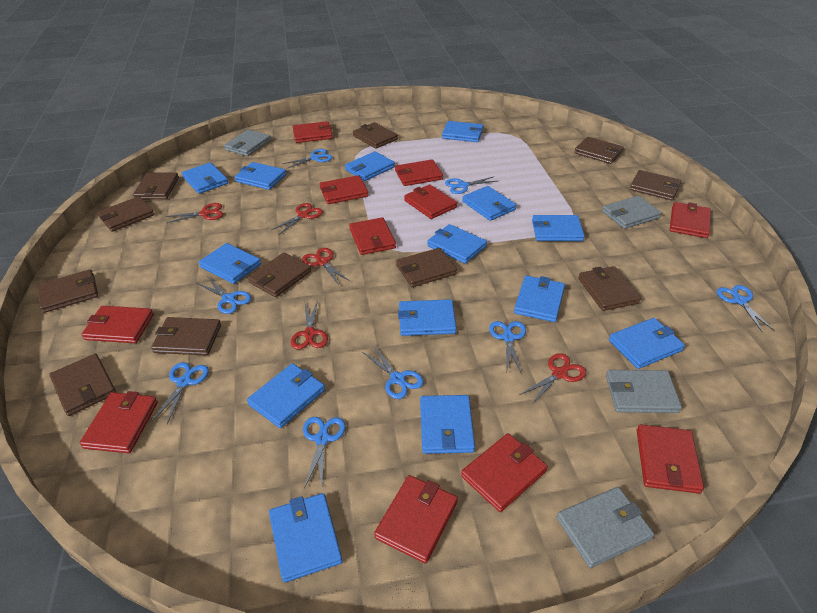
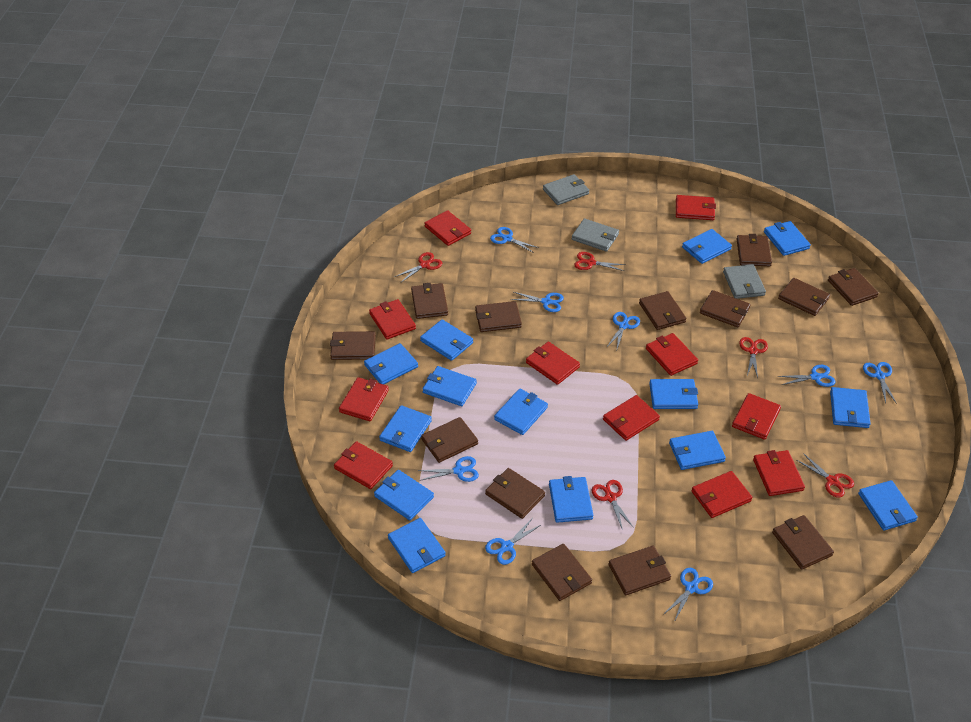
brown wallet: 11 -> 13
grey wallet: 4 -> 3

